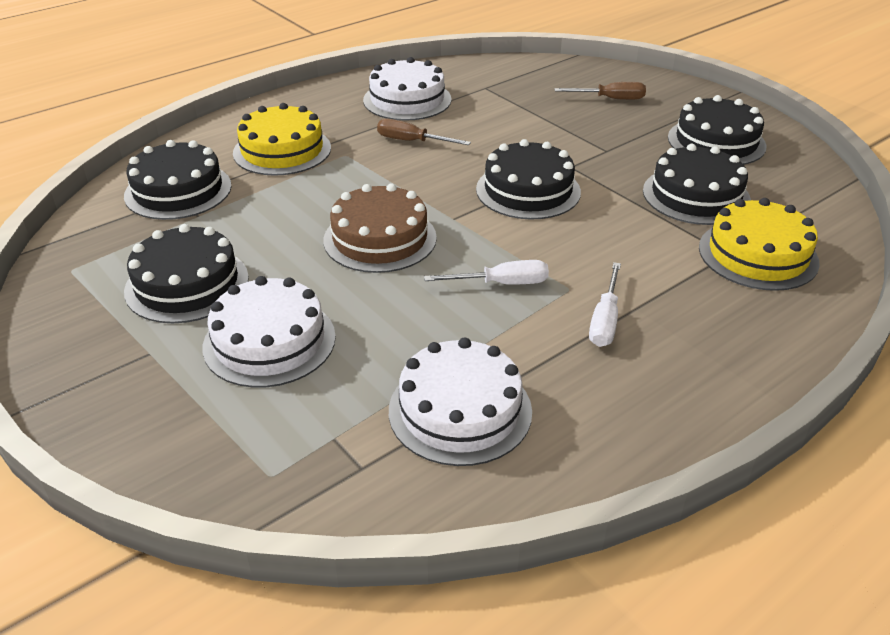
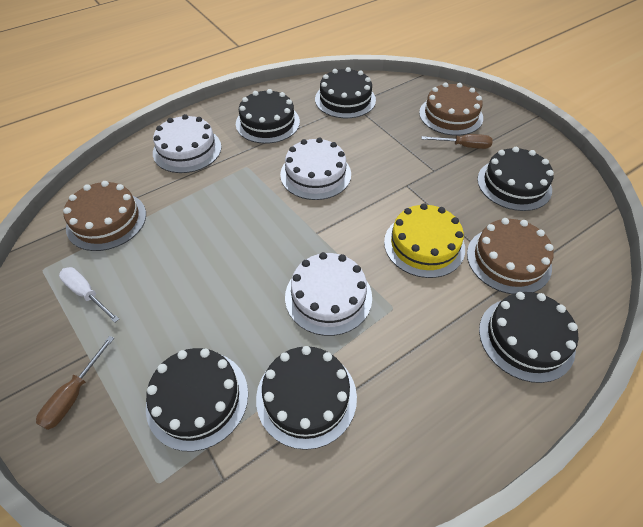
black cake: 5 -> 6
brown cake: 1 -> 3
white screwdriver: 2 -> 1
yellow cake: 2 -> 1

